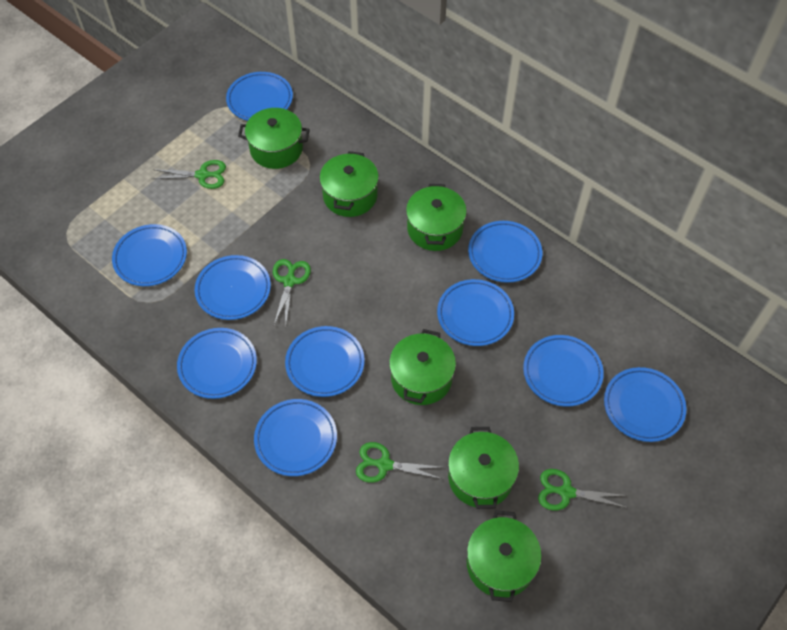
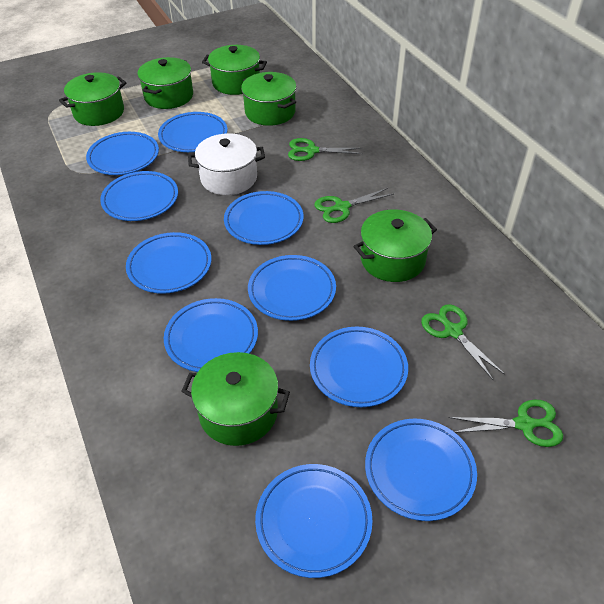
white pot: 0 -> 1

